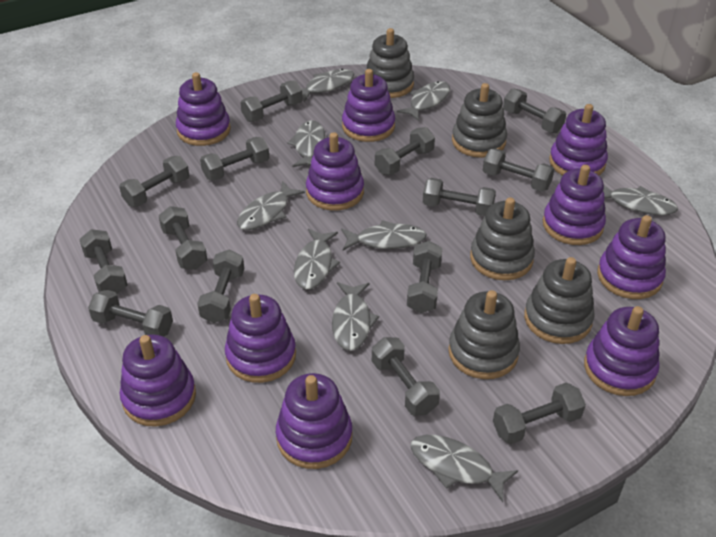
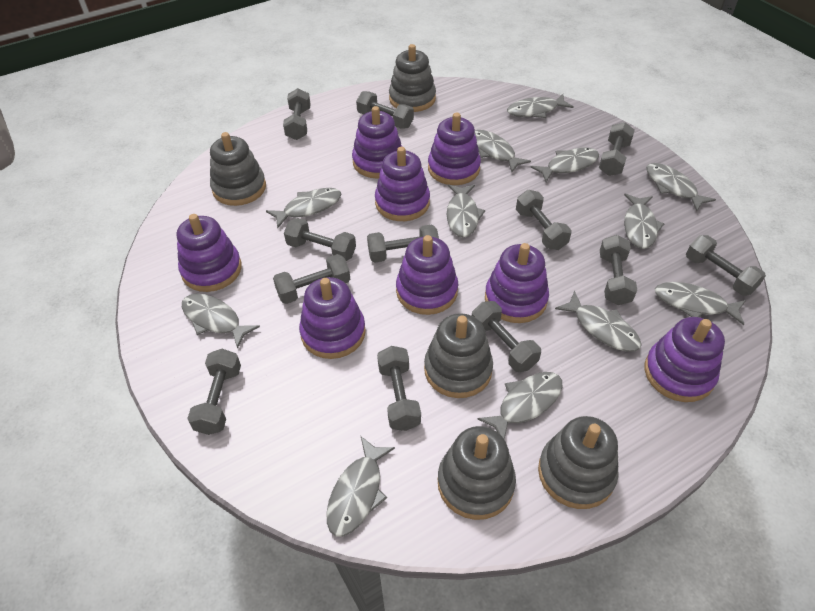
grey dumbbell: 14 -> 12
grey fish: 9 -> 12
purple stacking toy: 10 -> 8

